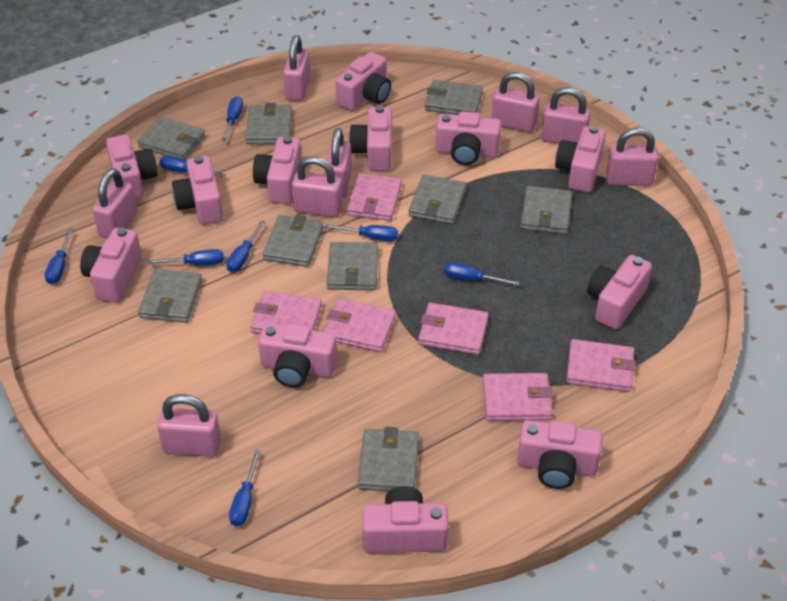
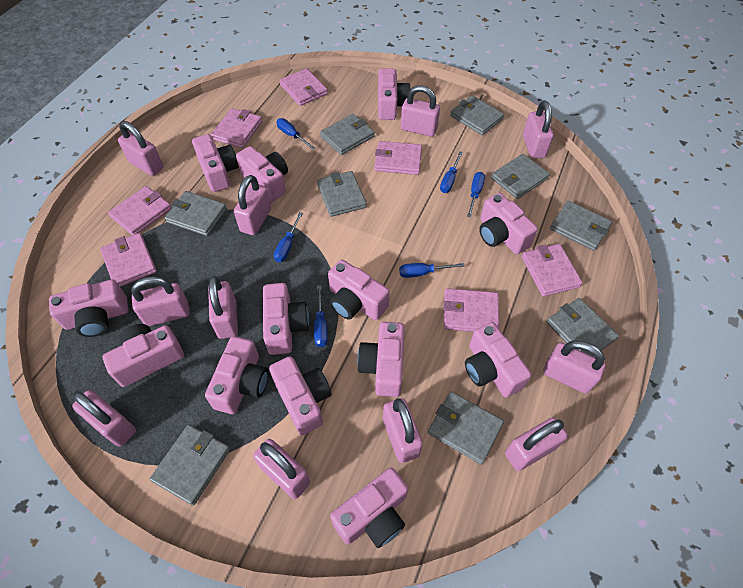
blue screwdriver: 8 -> 6
pink camera: 12 -> 13
pink padlock: 8 -> 11
pink wallet: 6 -> 7

